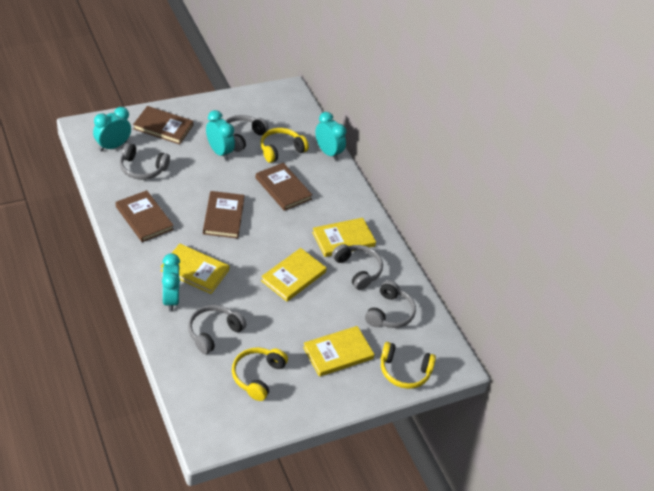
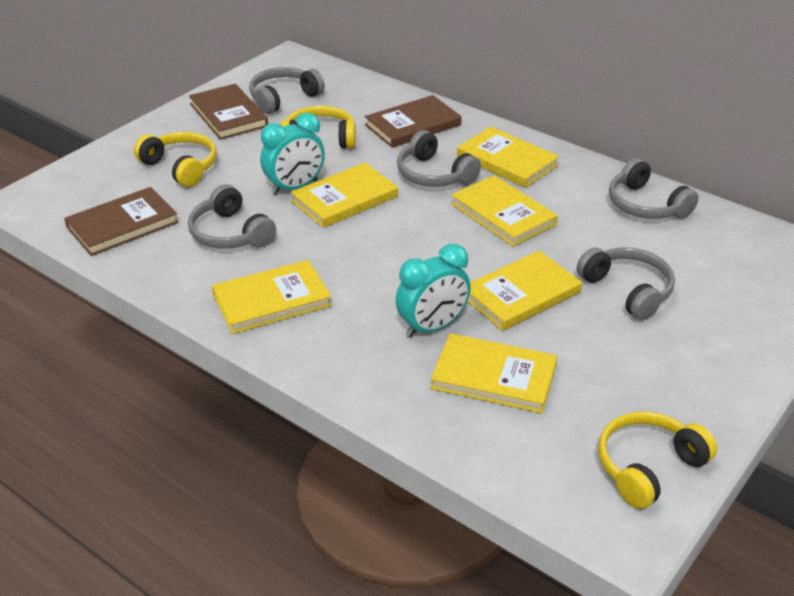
brown book: 4 -> 3
turquoise clock: 4 -> 2
yellow book: 4 -> 6

